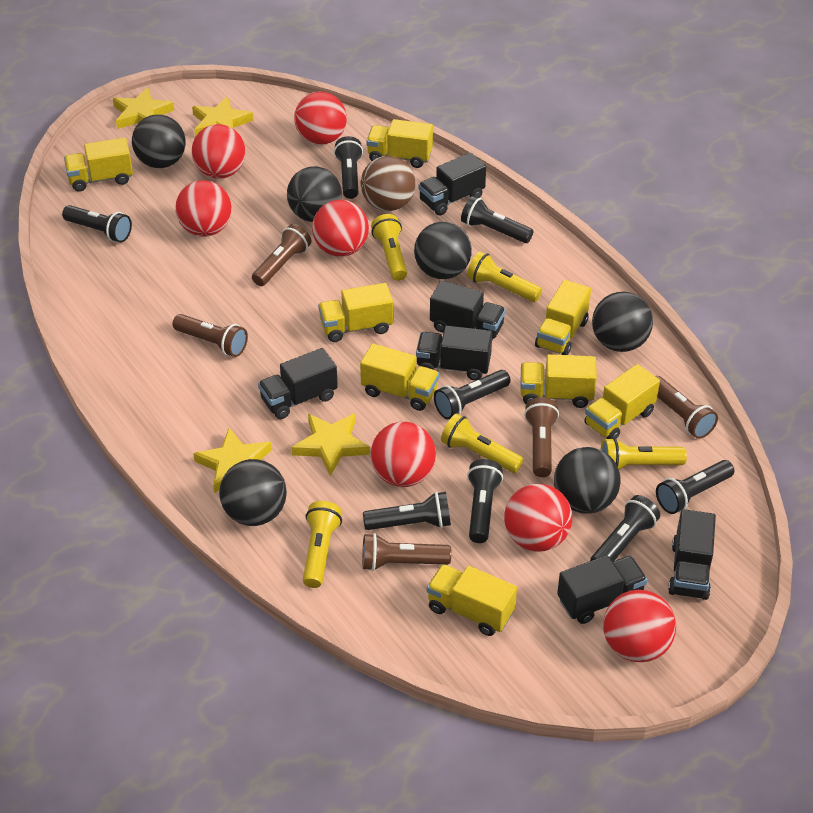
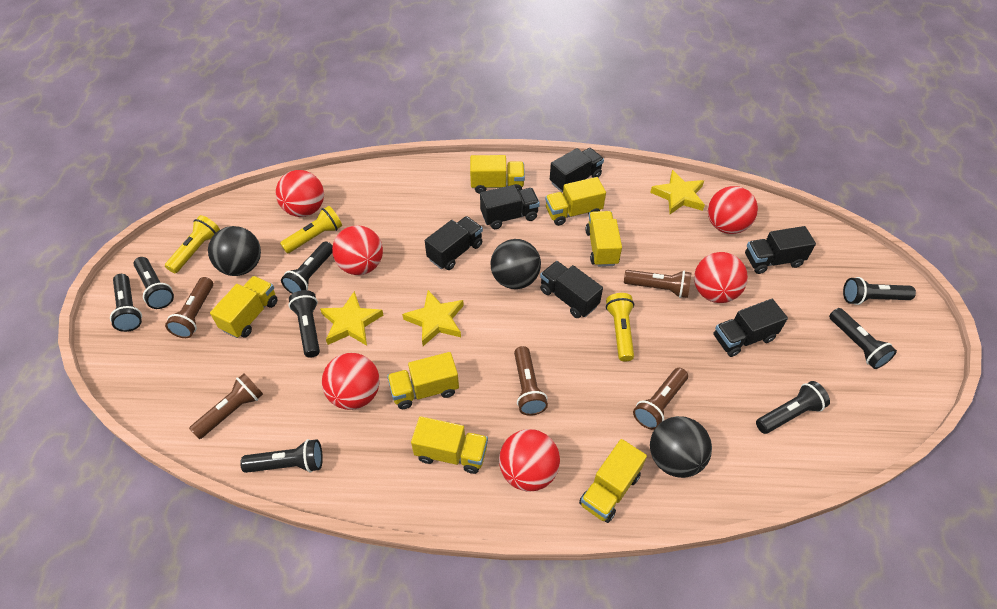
black ball: 6 -> 3
brown ball: 1 -> 0
red ball: 7 -> 6
yellow flashlight: 5 -> 3
yellow star: 4 -> 3
yellow truck: 8 -> 7

